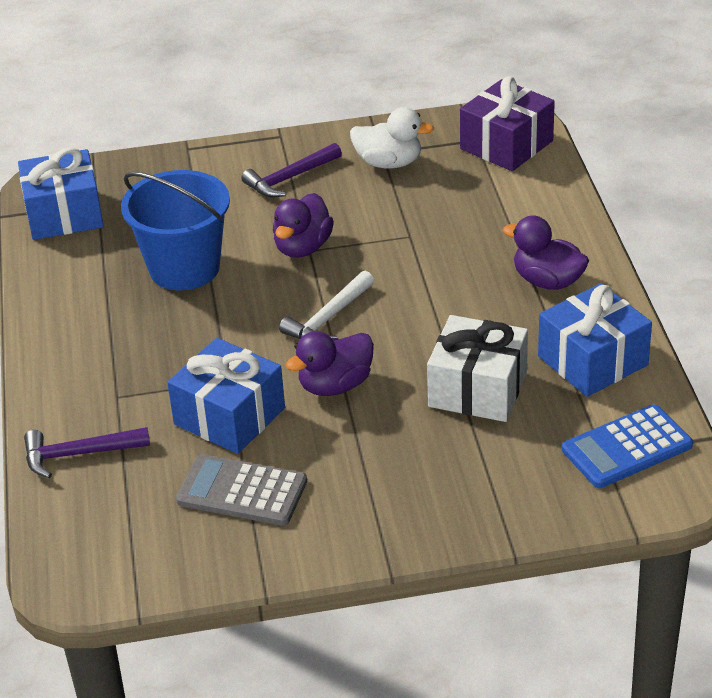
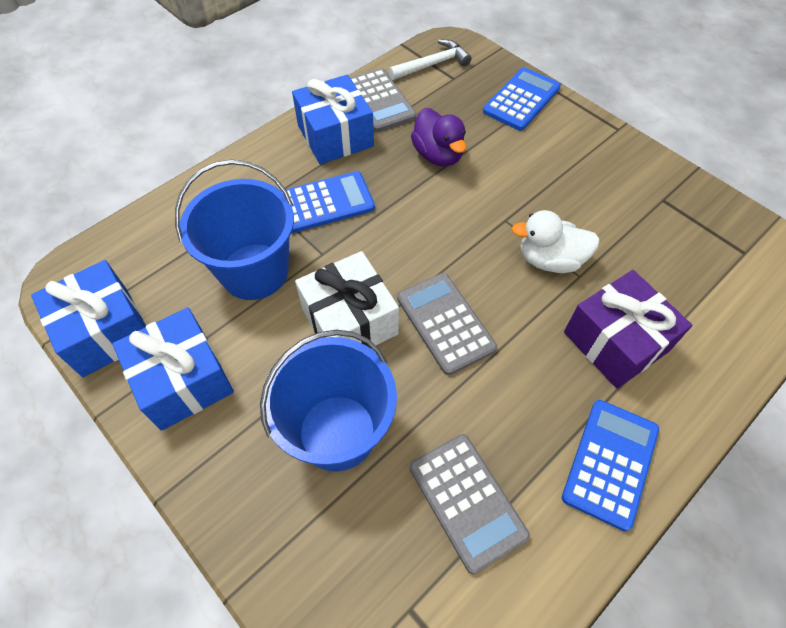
blue bucket: 1 -> 2
blue calculator: 1 -> 3
grey calculator: 1 -> 3
purple duck: 3 -> 1
purple hammer: 2 -> 0

